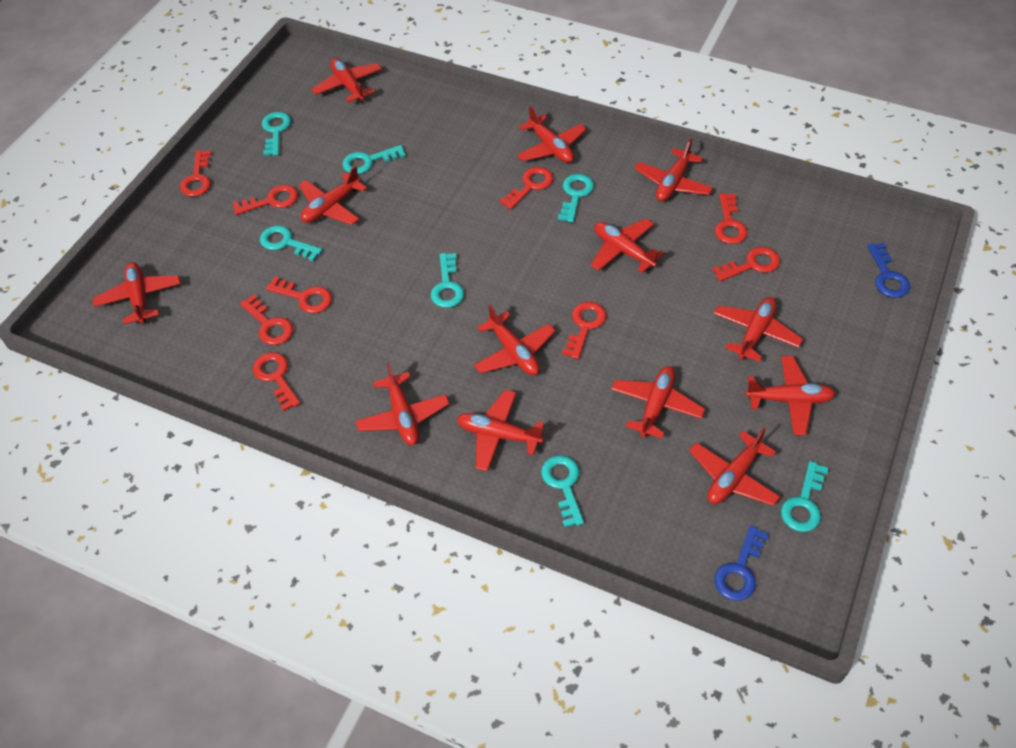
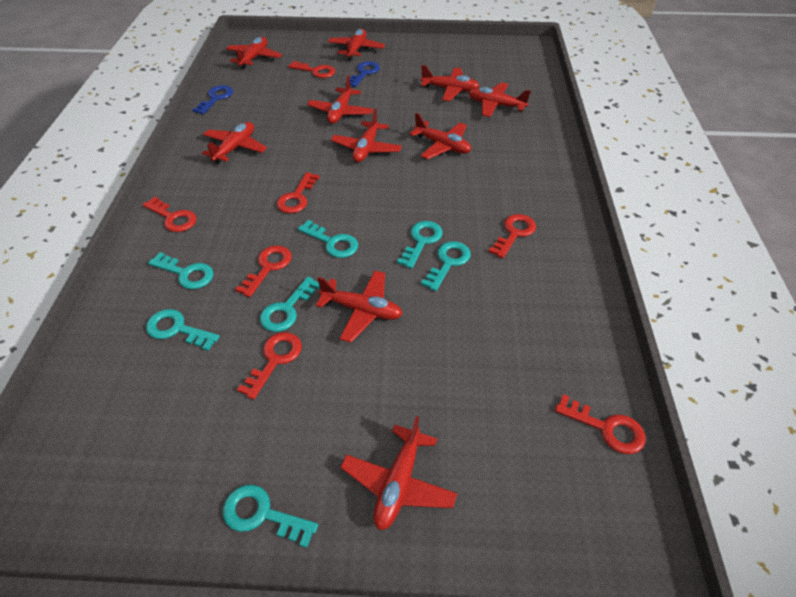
red key: 9 -> 7
red plane: 13 -> 10

